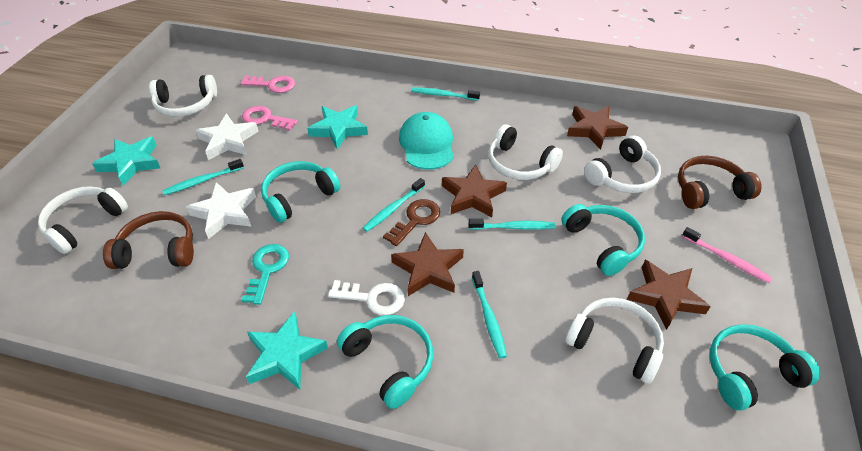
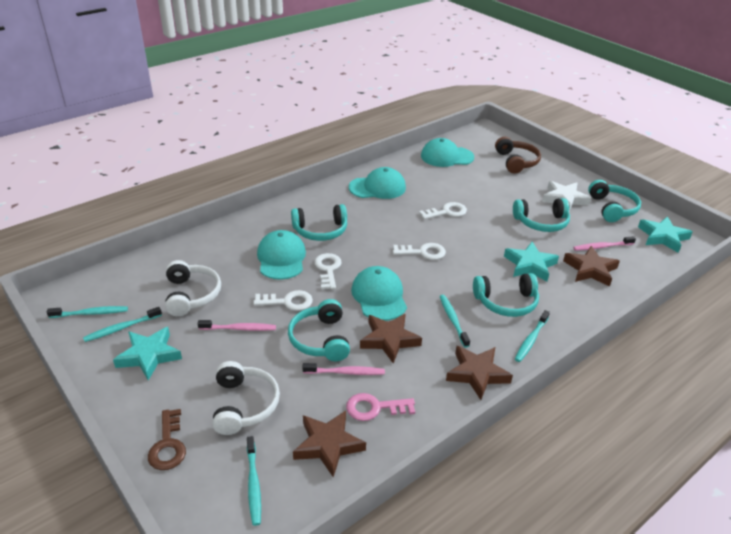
brown headphones: 2 -> 1
pink key: 2 -> 1
pink toothbrush: 1 -> 3
turquoise cap: 1 -> 4
turquoise headphones: 4 -> 5
turquoise key: 1 -> 0
white headphones: 5 -> 2
white key: 1 -> 4
white star: 2 -> 1

